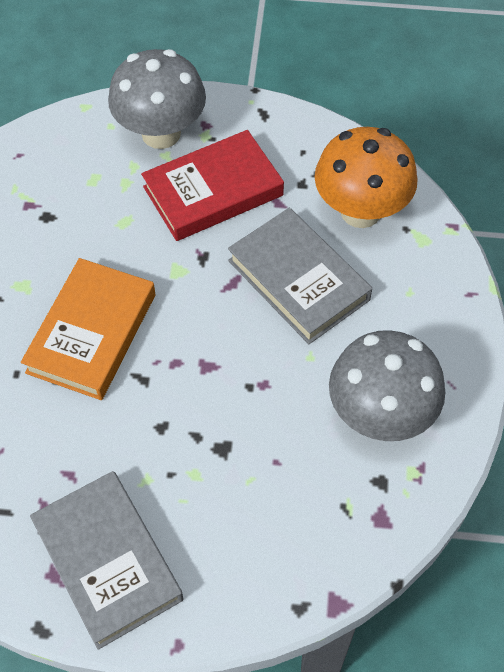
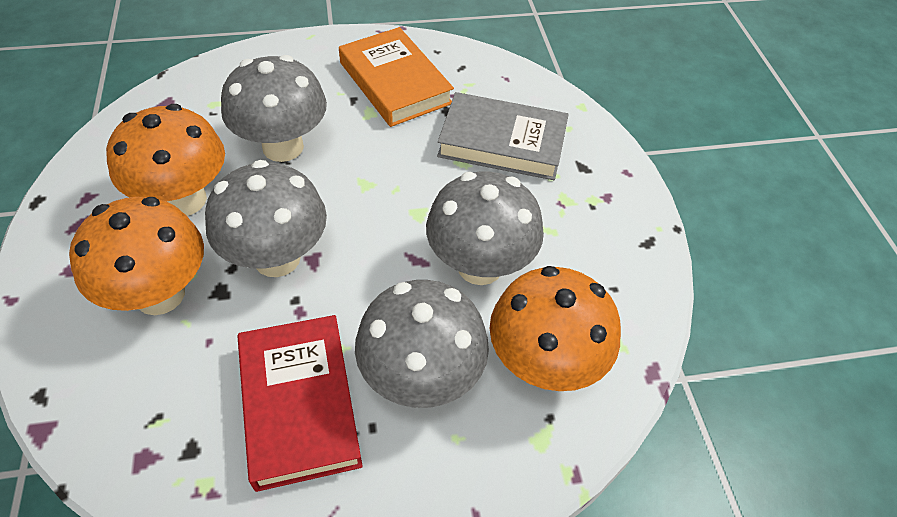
grey book: 2 -> 1
grey mushroom: 2 -> 4
orange mushroom: 1 -> 3

